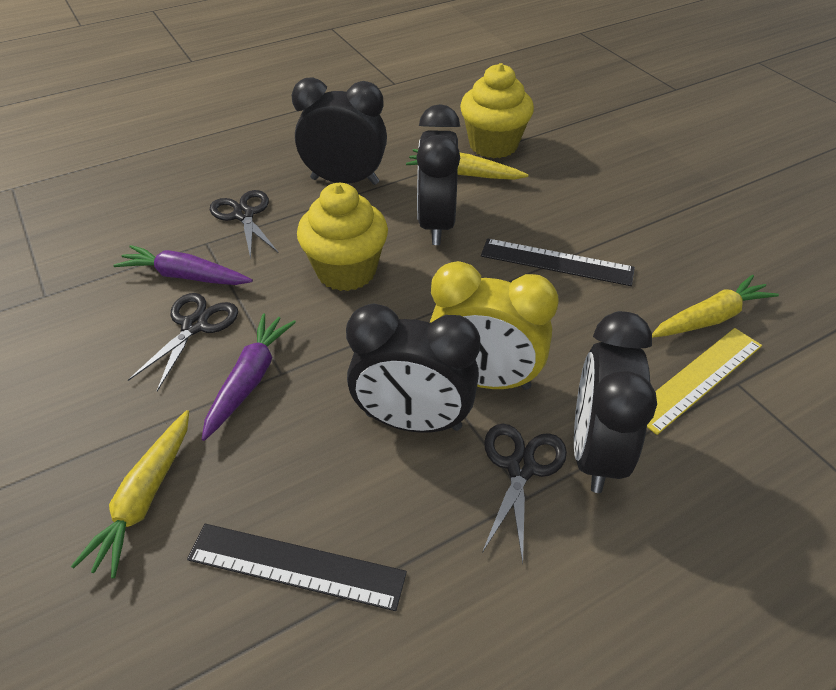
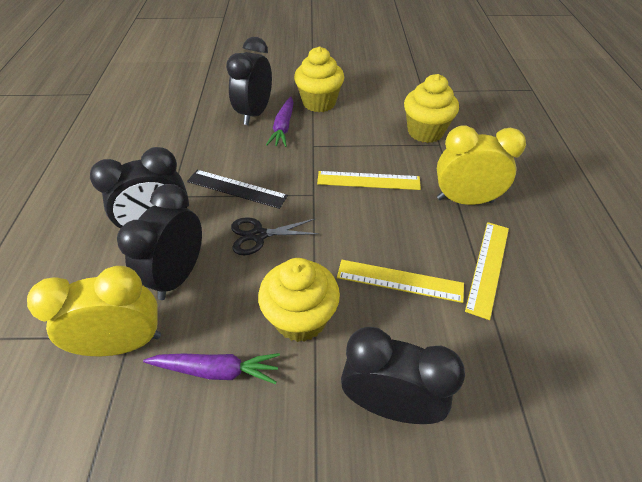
black ruler: 2 -> 1
black scissors: 3 -> 1
yellow carrot: 3 -> 0
yellow clock: 1 -> 2
yellow cupcake: 2 -> 3
yellow ruler: 1 -> 3

